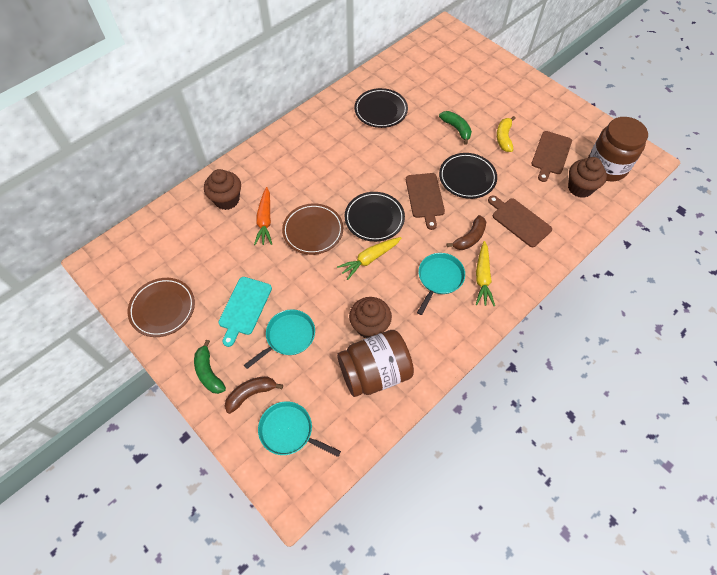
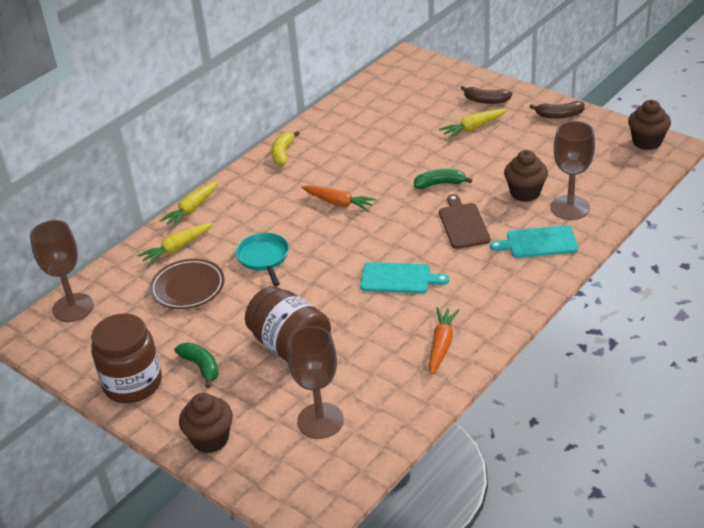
black plate: 3 -> 0
brown cutting board: 3 -> 1
brown goblet: 0 -> 3
brown plate: 2 -> 1
orange carrot: 1 -> 2
turquoise cutting board: 1 -> 2
turquoise pan: 3 -> 1
yellow carrot: 2 -> 3

